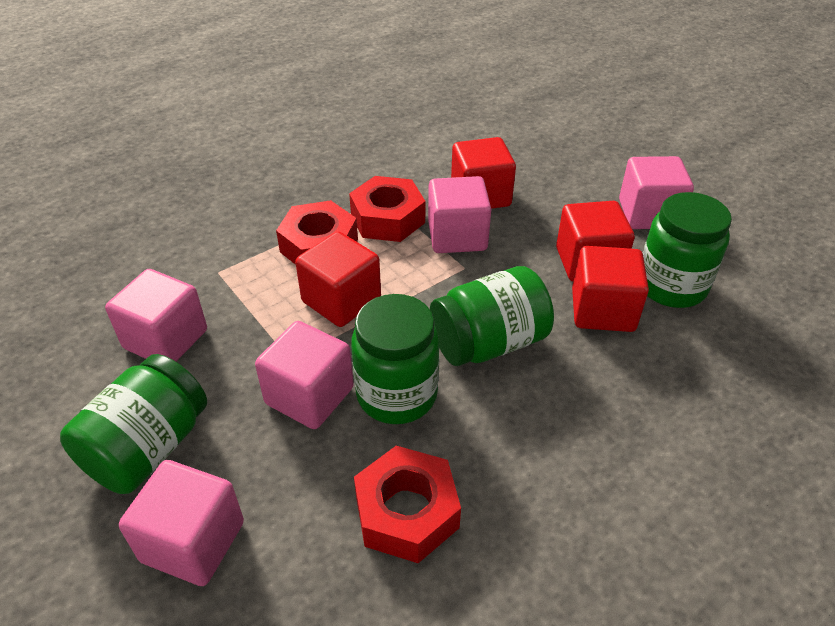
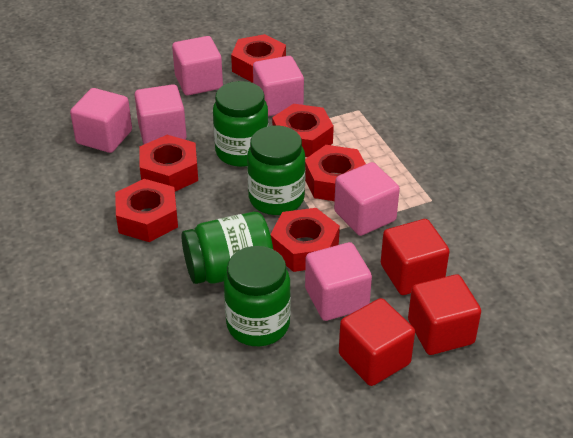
pink cube: 5 -> 6
red cube: 4 -> 3
red nut: 3 -> 6

